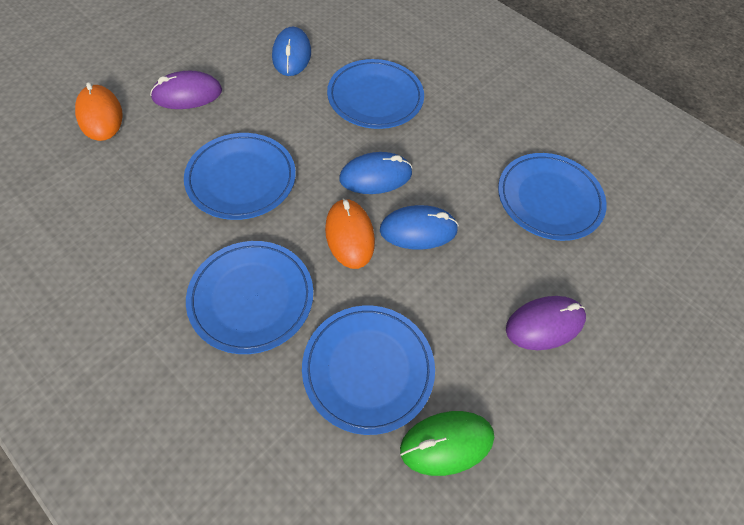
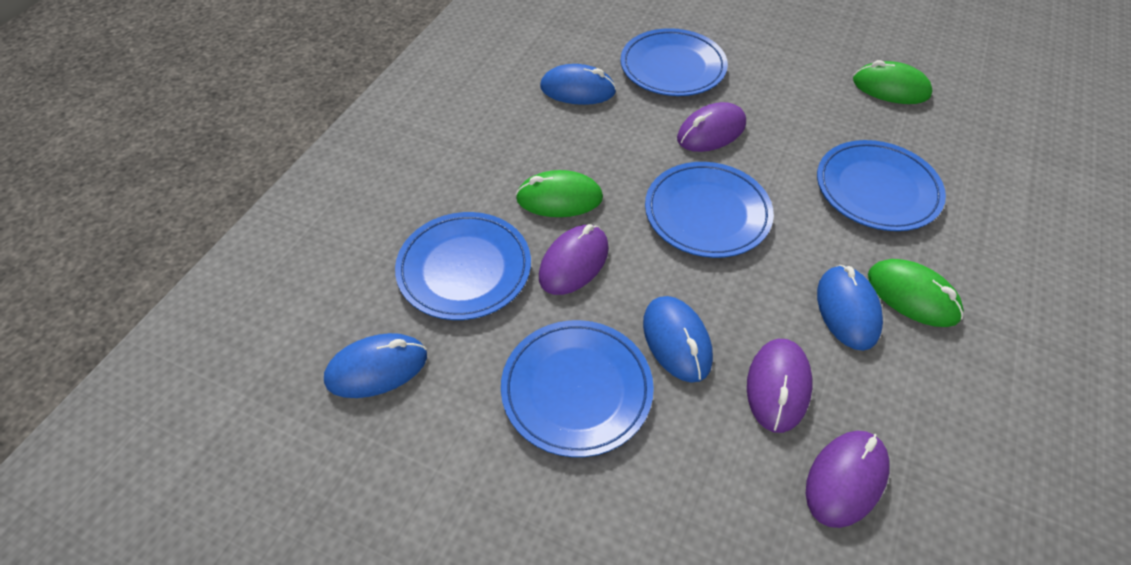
blue mouse: 3 -> 4
green mouse: 1 -> 3
orange mouse: 2 -> 0
purple mouse: 2 -> 4

